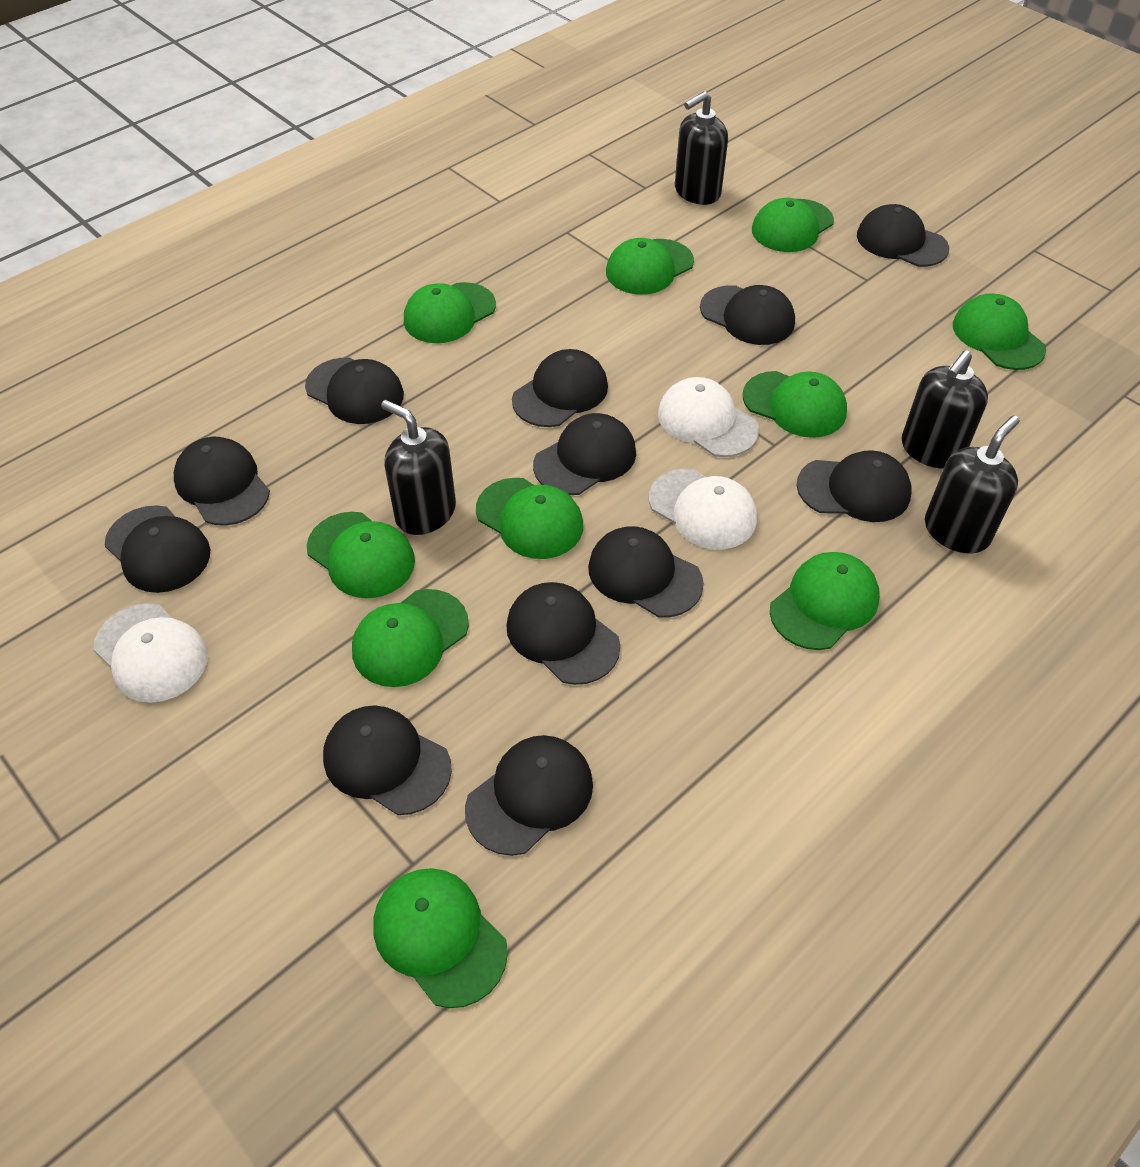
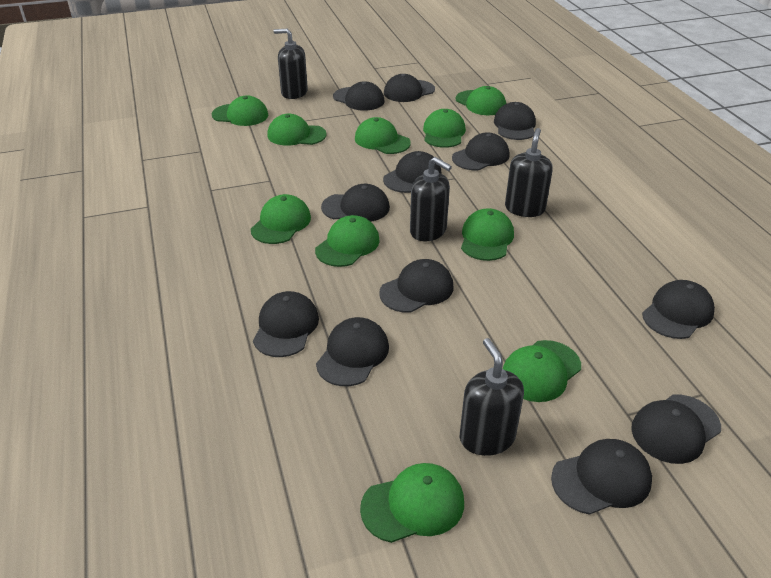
white cap: 3 -> 0

